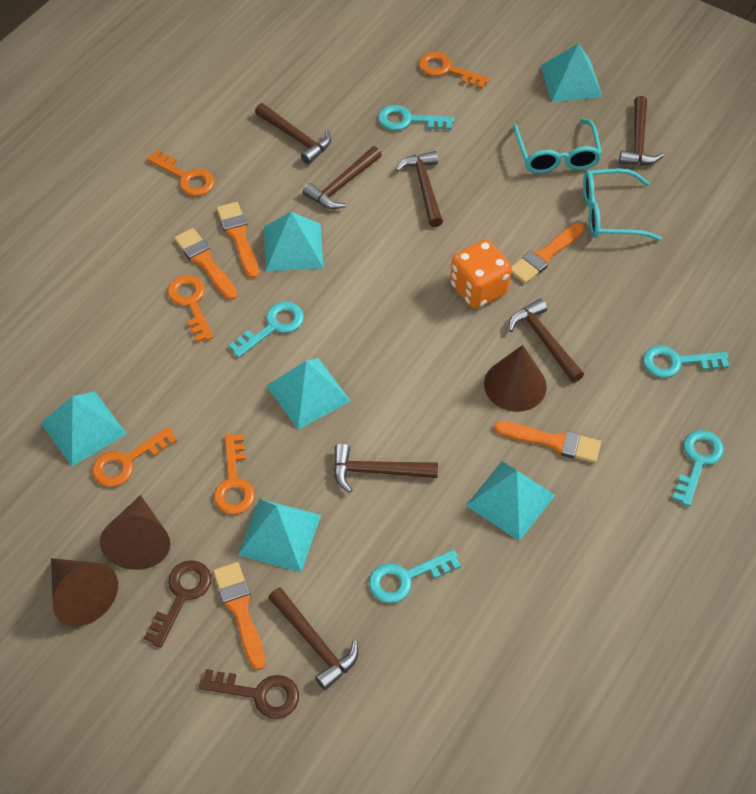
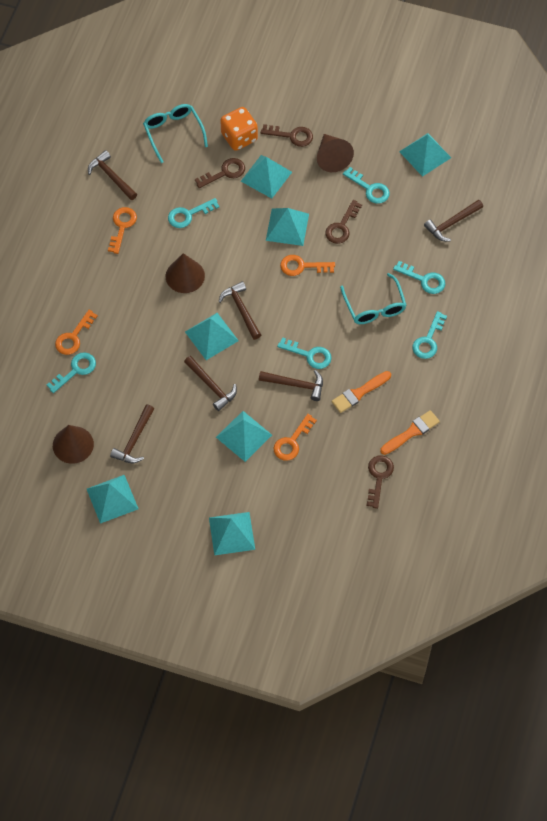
brown hammer: 7 -> 6
brown key: 2 -> 4
orange brush: 5 -> 2
orange key: 5 -> 4
turquoise key: 5 -> 6
turquoise pyramid: 6 -> 7

